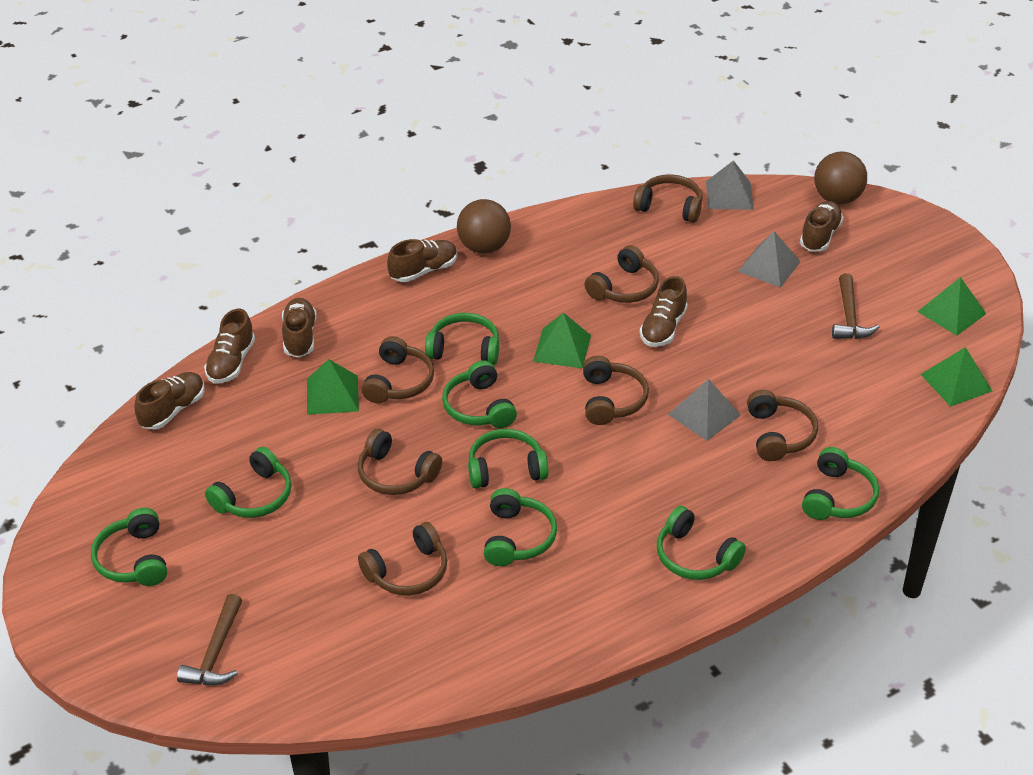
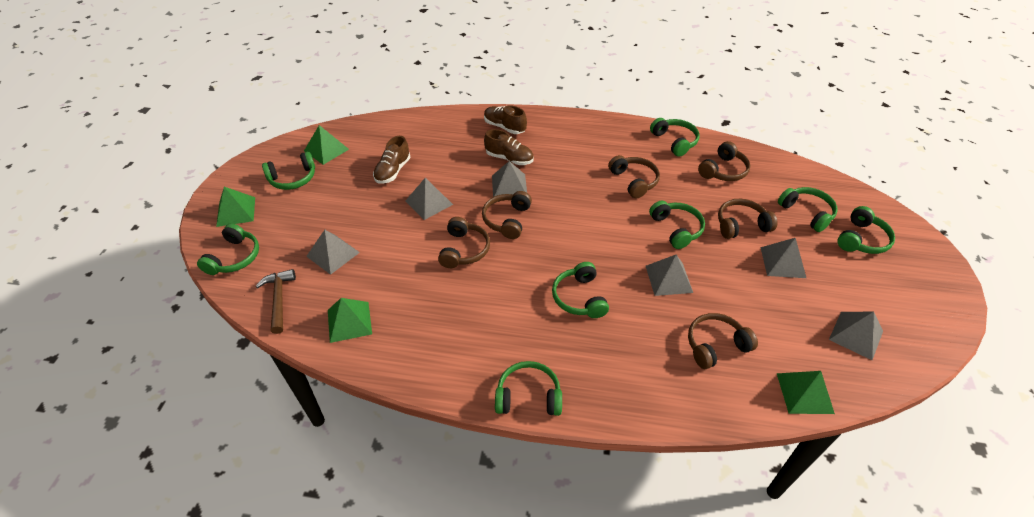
brown ball: 2 -> 0
brown hammer: 2 -> 1
brown headphones: 7 -> 6
brown shoe: 6 -> 3
grey pyramid: 3 -> 6

